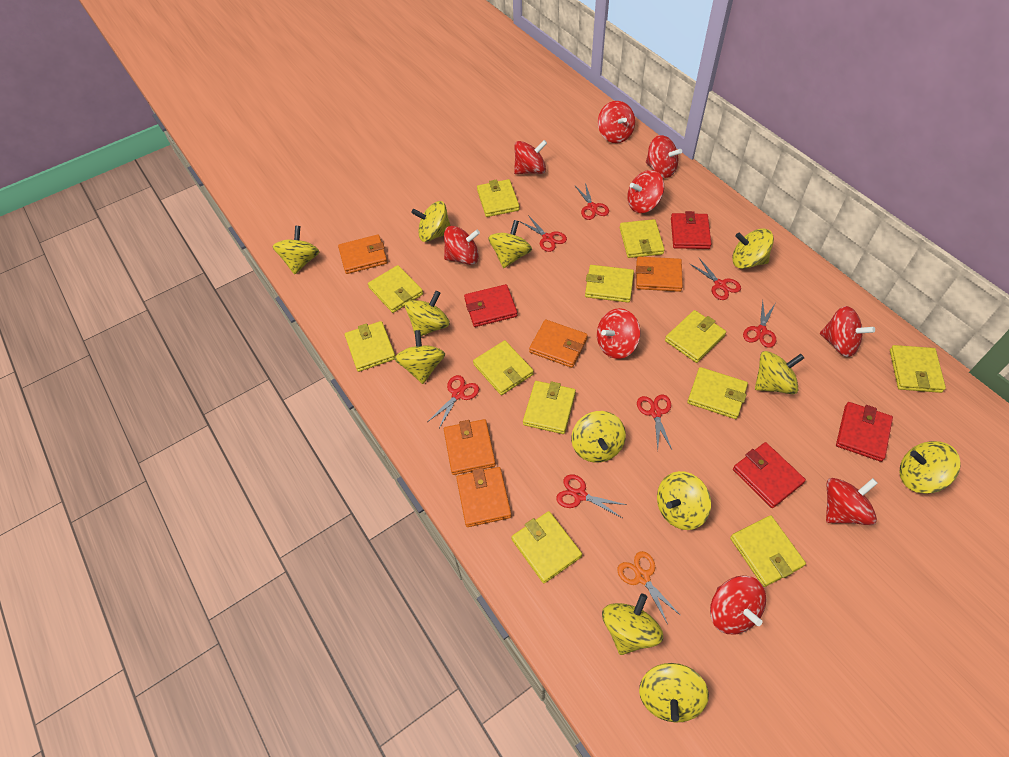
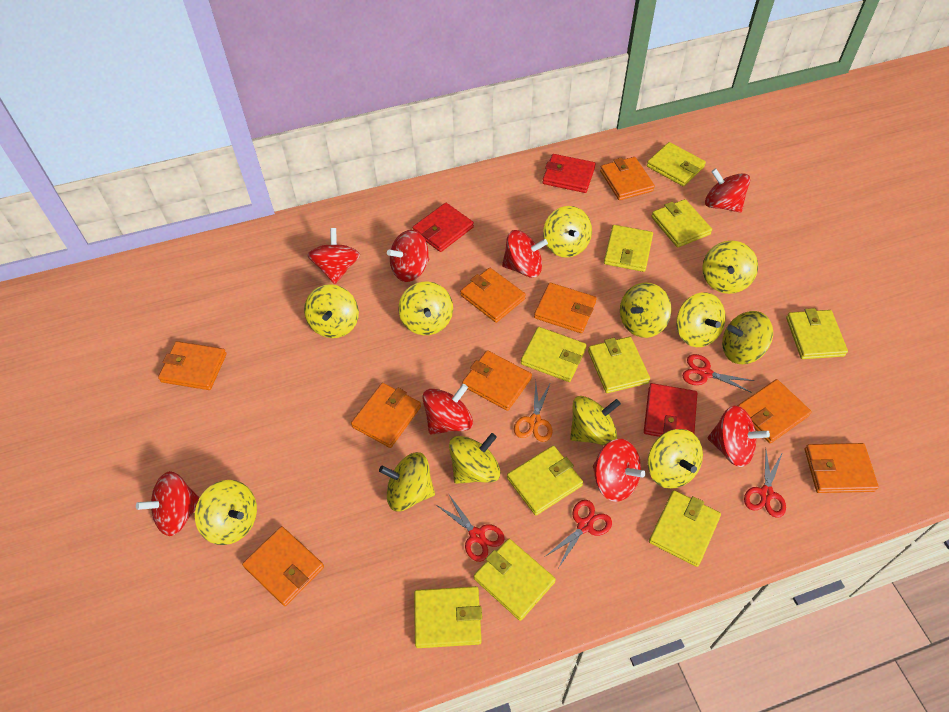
orange wallet: 5 -> 9
red scissors: 7 -> 4
red spinning top: 9 -> 8
red wallet: 4 -> 3
yellow wallet: 12 -> 10

